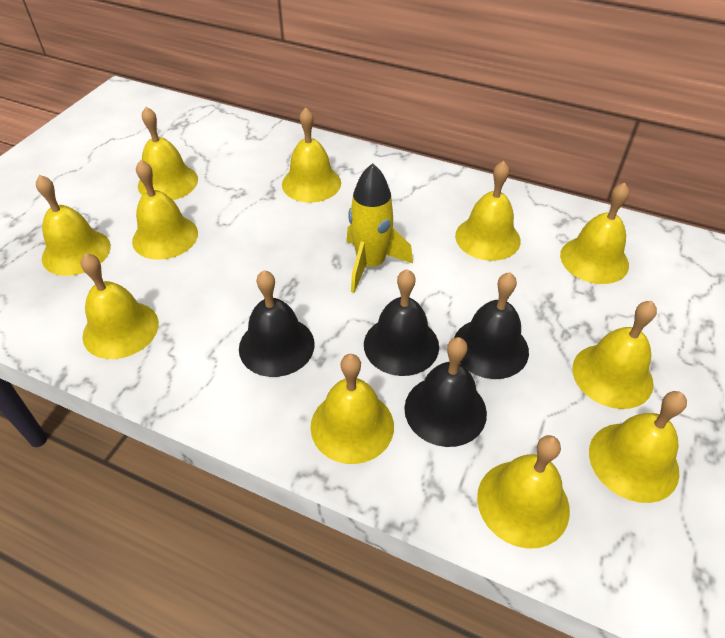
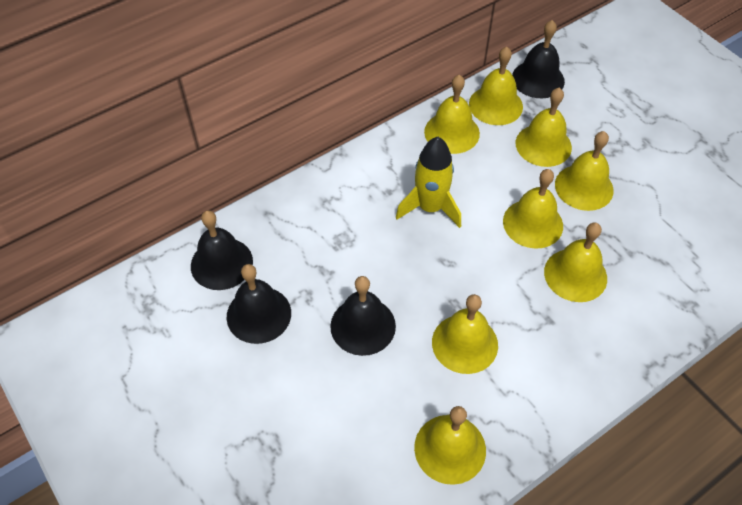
yellow bell: 11 -> 8

